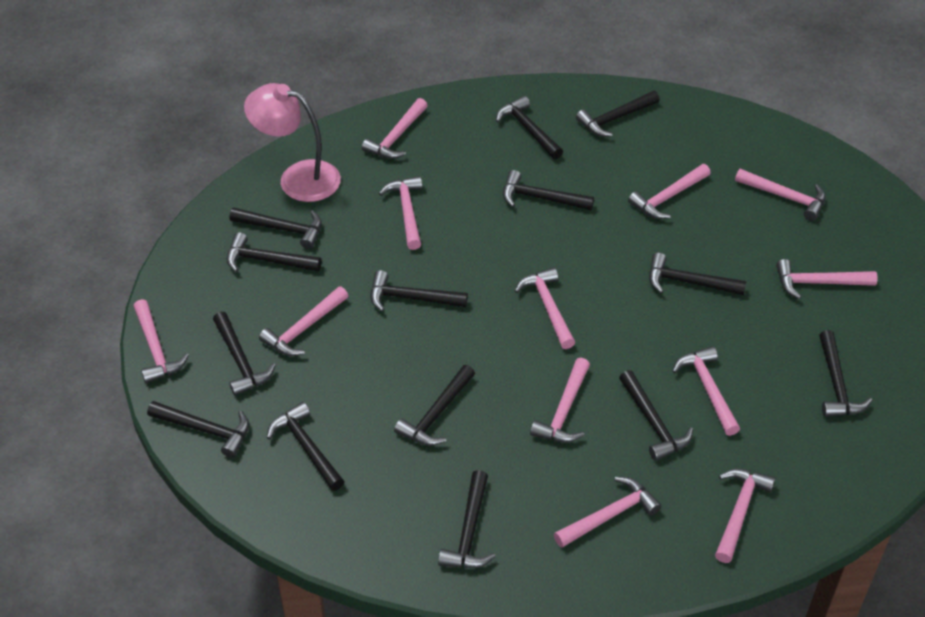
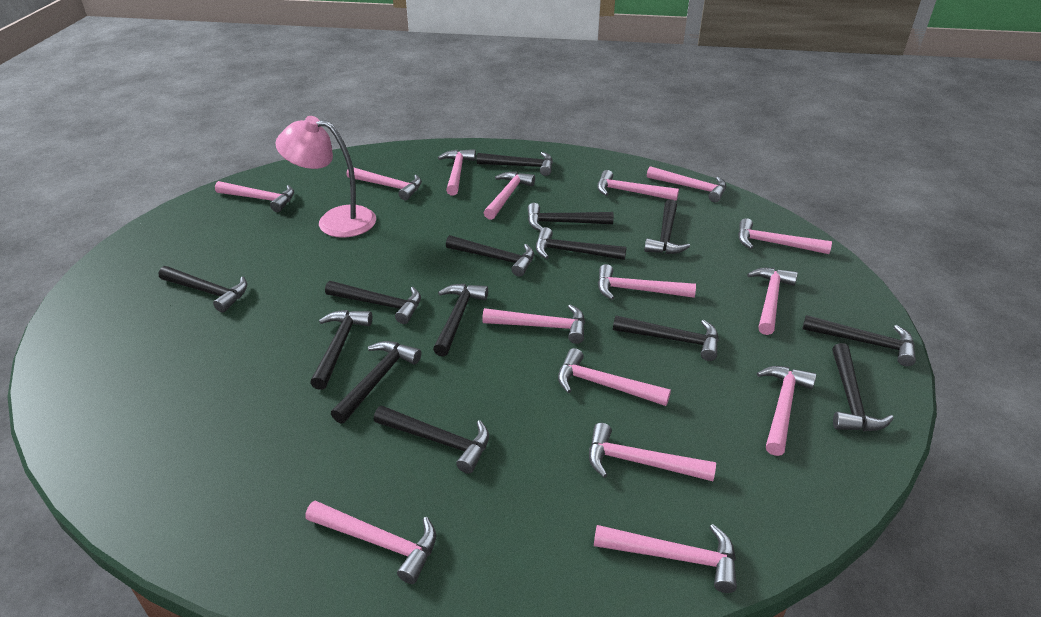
pink hammer: 12 -> 15

